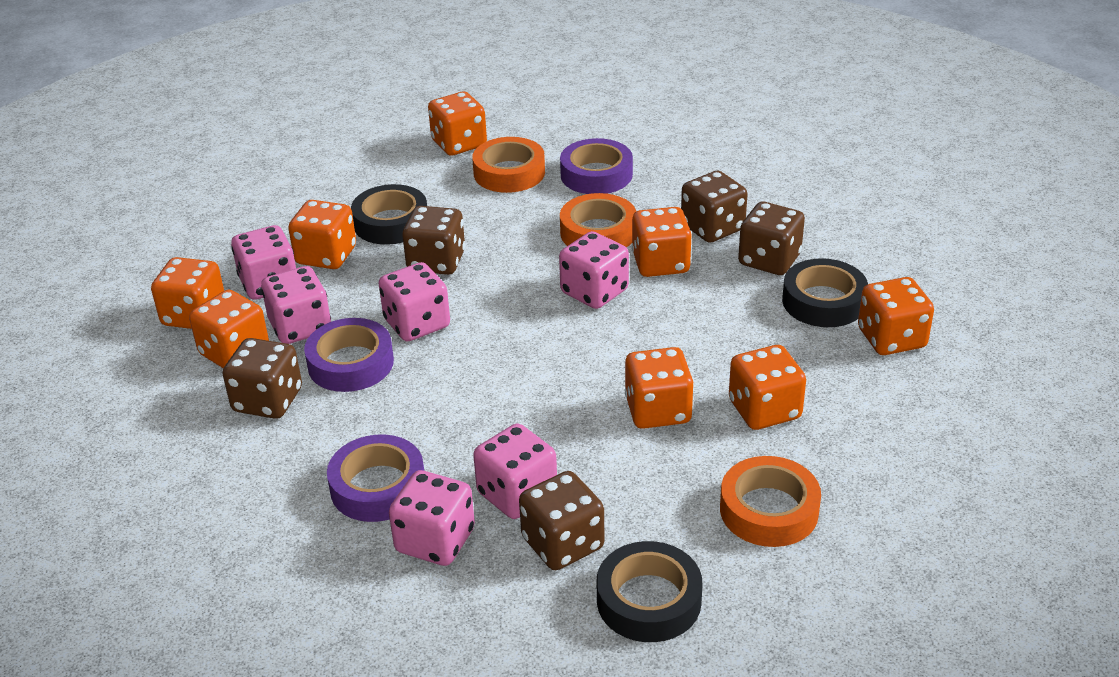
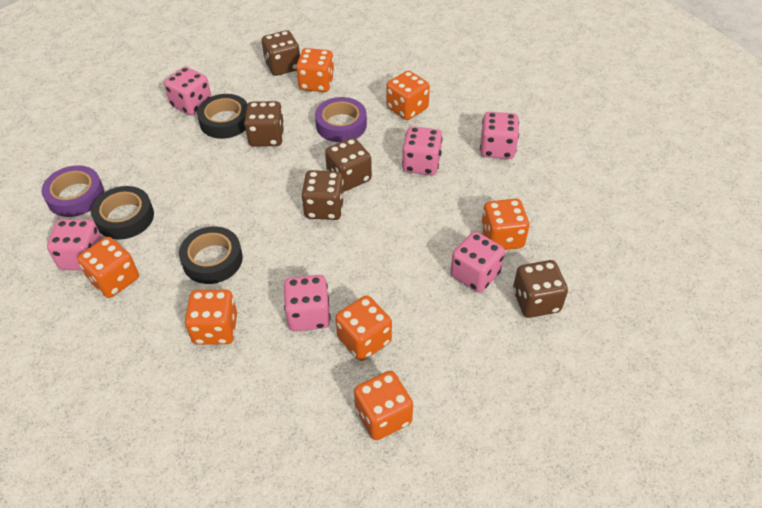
orange dice: 8 -> 7
orange tape: 3 -> 0
purple tape: 3 -> 2

